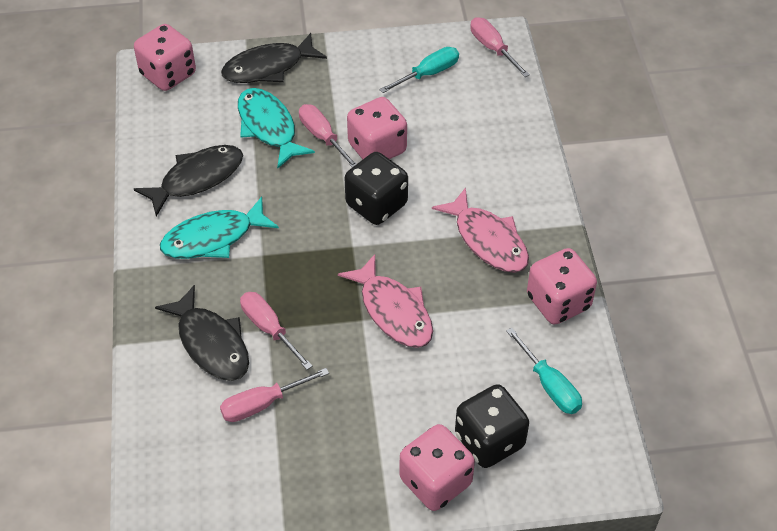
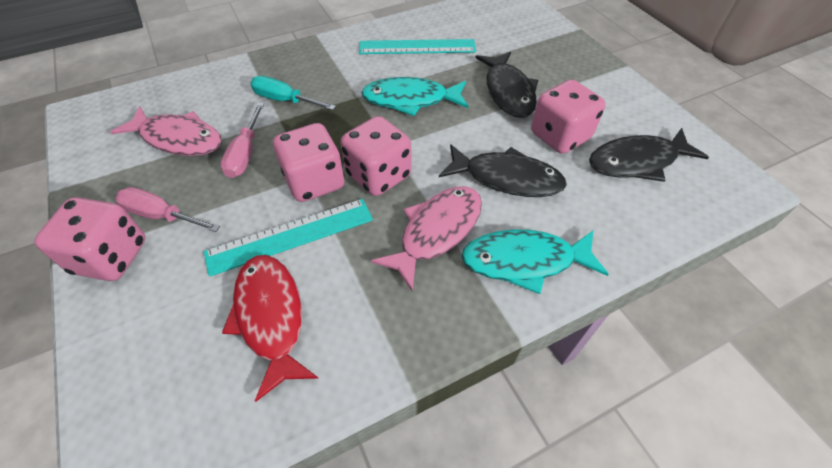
black dice: 2 -> 0
pink screwdriver: 4 -> 2
red fish: 0 -> 1
turquoise ruler: 0 -> 2
turquoise screwdriver: 2 -> 1

